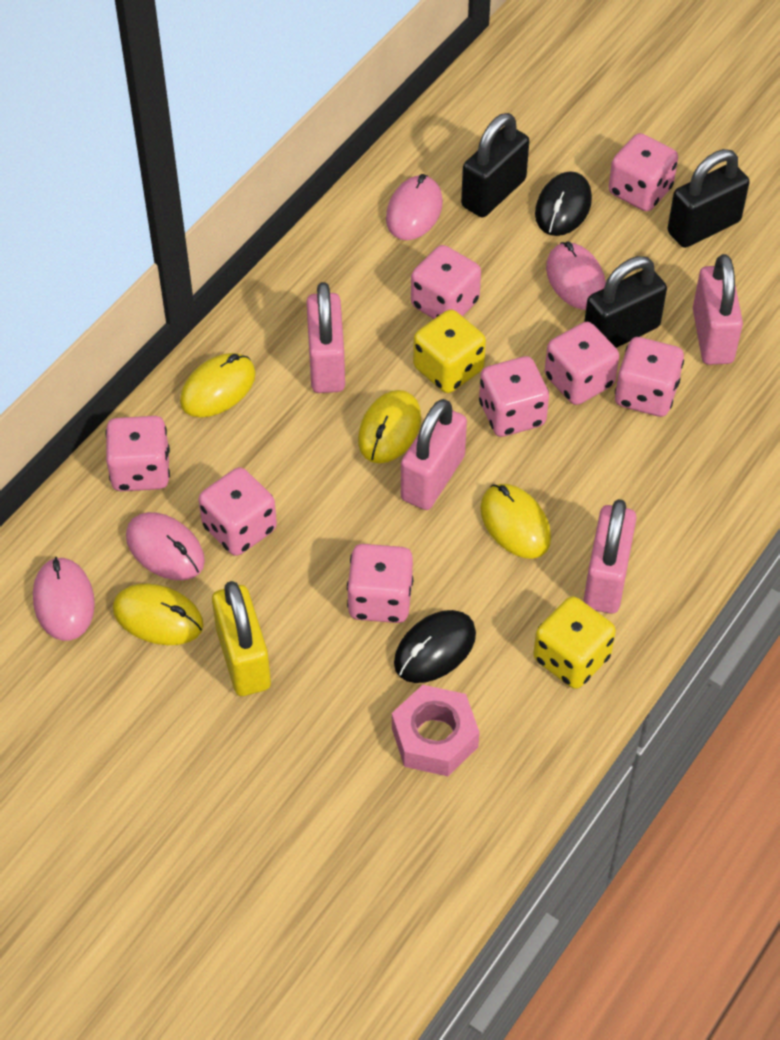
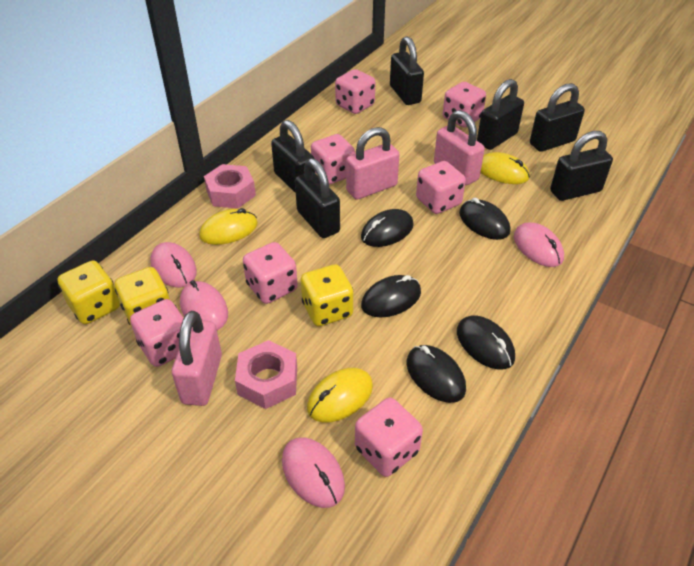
black mouse: 2 -> 5
black padlock: 3 -> 6
pink dice: 8 -> 7
pink nut: 1 -> 2
pink padlock: 4 -> 3
yellow dice: 2 -> 3
yellow mouse: 4 -> 3
yellow padlock: 1 -> 0

